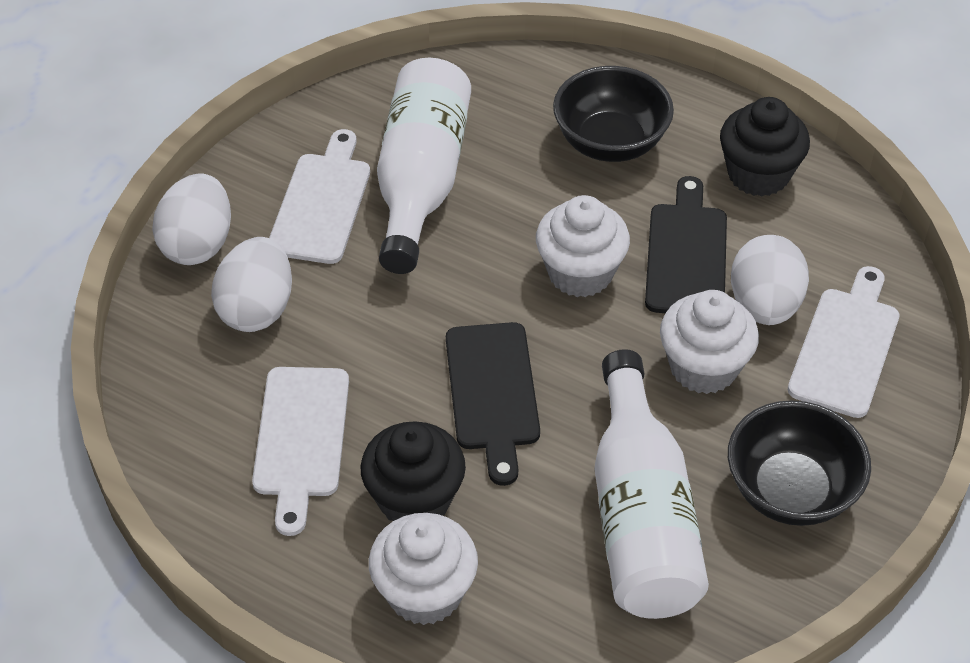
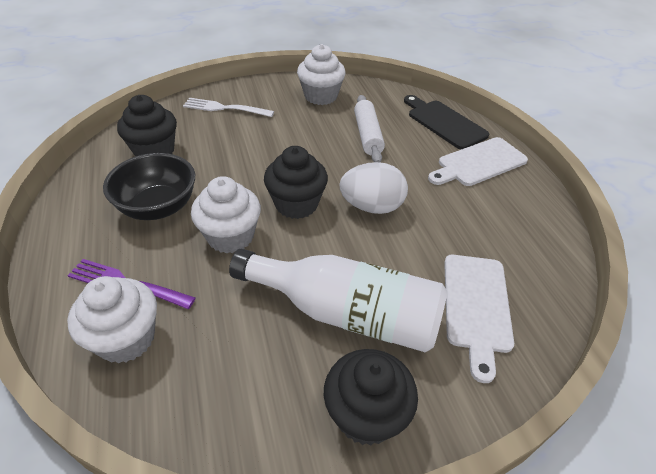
black bowl: 2 -> 1
black cupcake: 2 -> 3
black cutting board: 2 -> 1
purple fork: 0 -> 1
white bottle: 2 -> 1
white cutting board: 3 -> 2
white egg: 3 -> 1
white fork: 0 -> 1
white rolling pin: 0 -> 1

